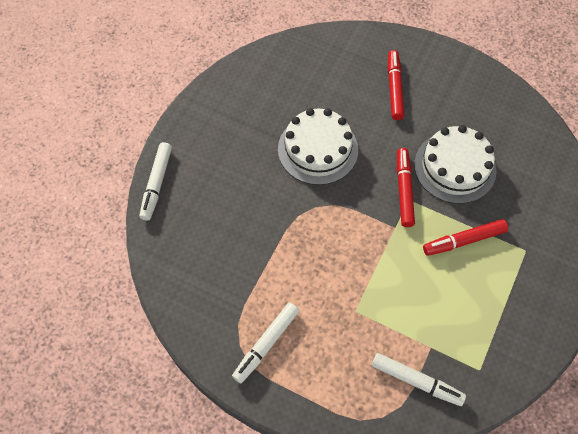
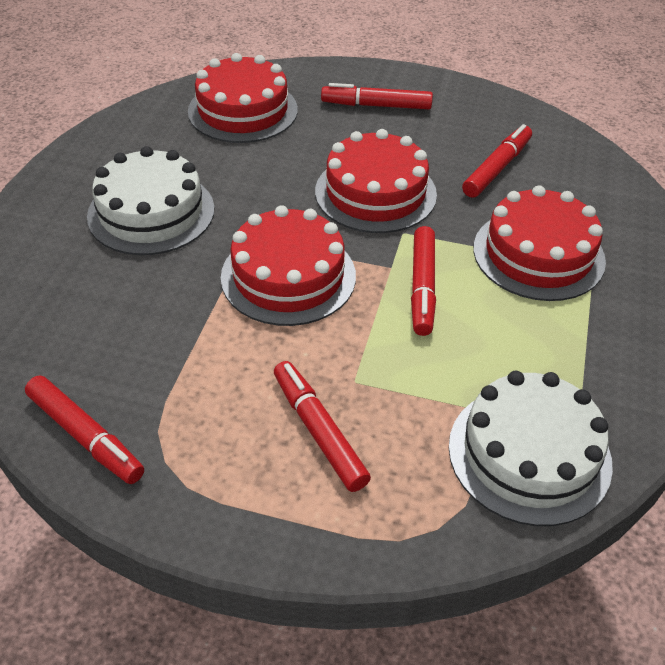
red cake: 0 -> 4
red marker: 3 -> 5
white marker: 3 -> 0

